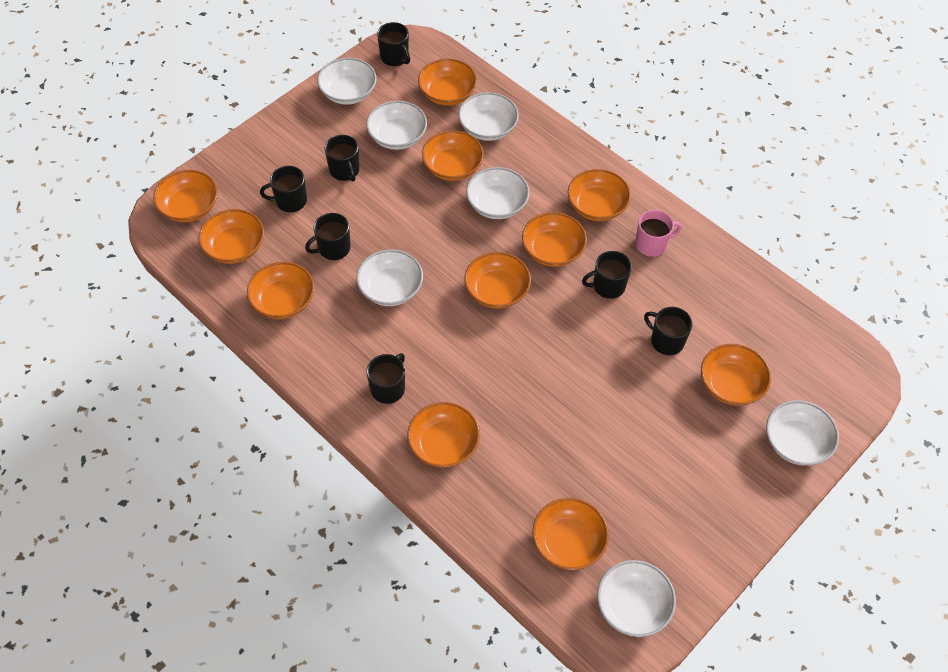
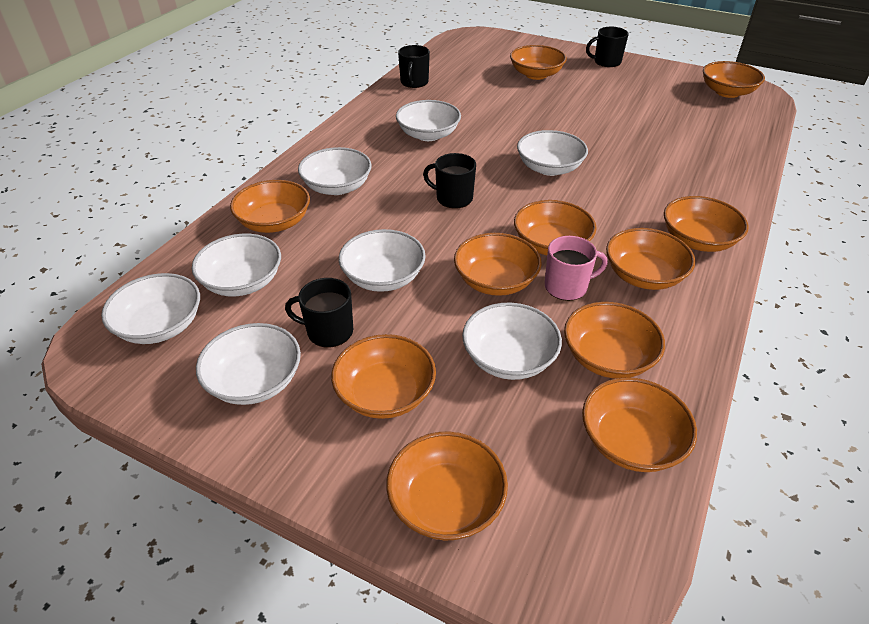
black mug: 7 -> 4
white bowl: 7 -> 8

